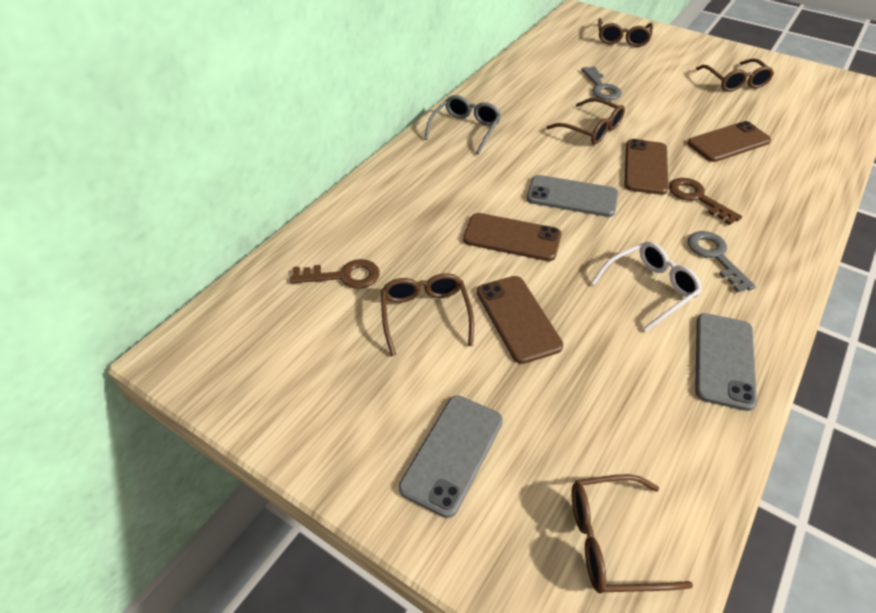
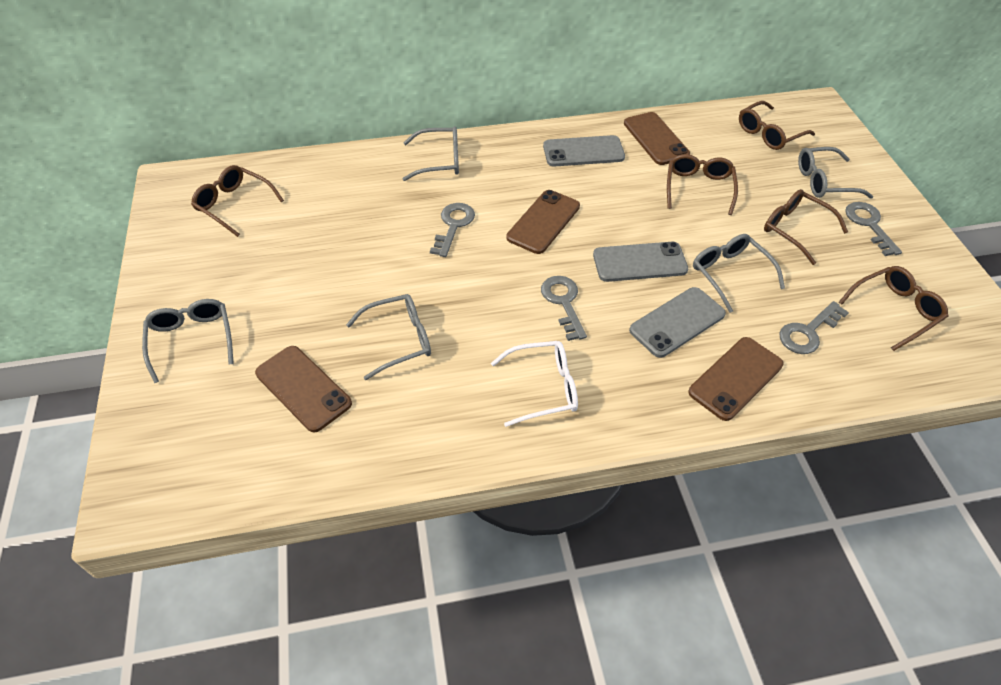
brown key: 2 -> 0
grey glasses: 1 -> 5
grey key: 2 -> 4

